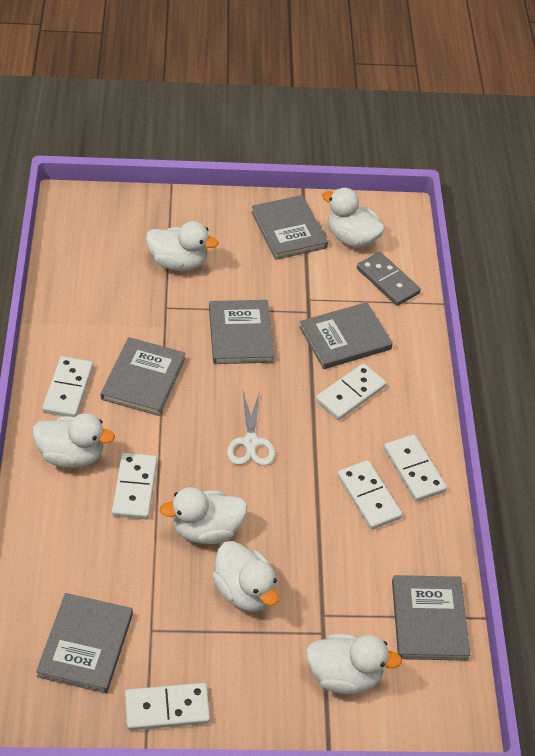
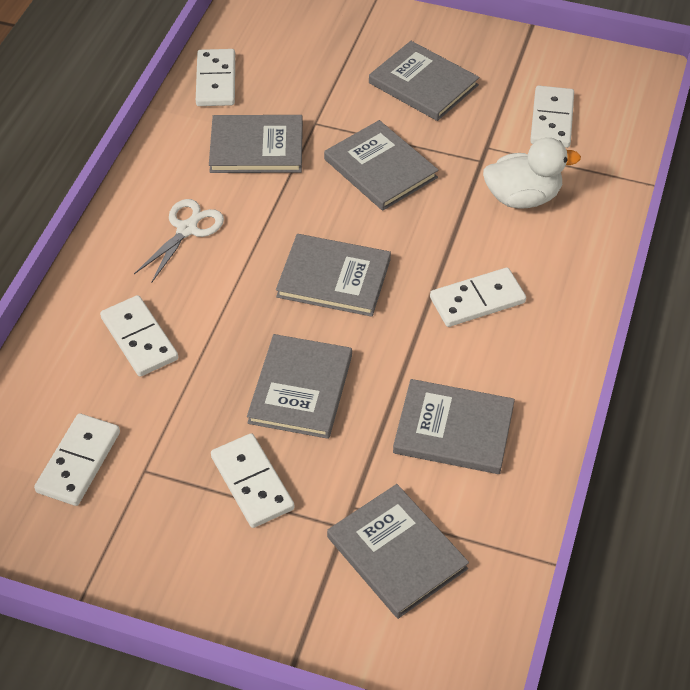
grey book: 6 -> 7
grey domino: 1 -> 0
white duck: 6 -> 1

